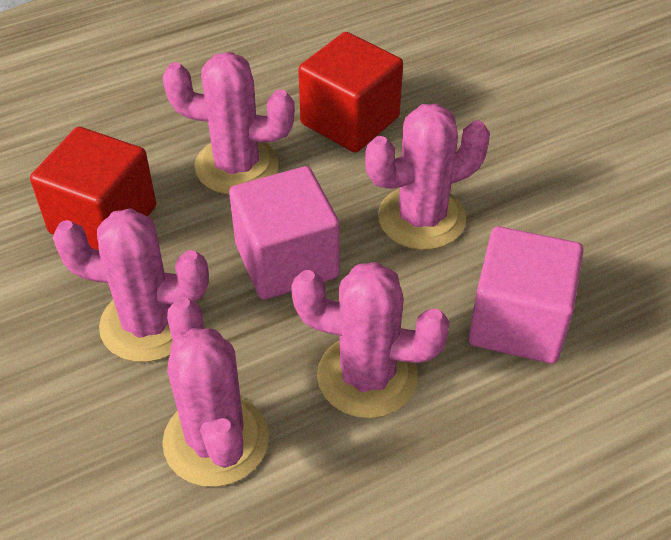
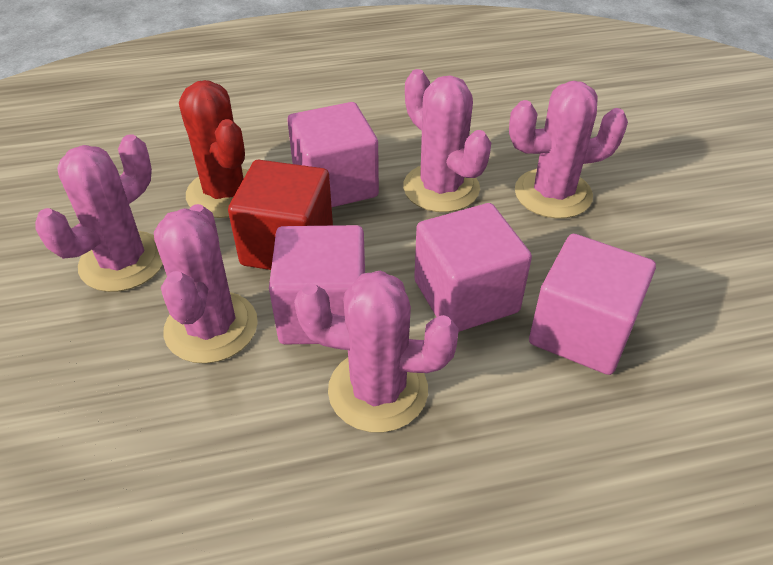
pink cube: 2 -> 4
red cactus: 0 -> 1
red cube: 2 -> 1

